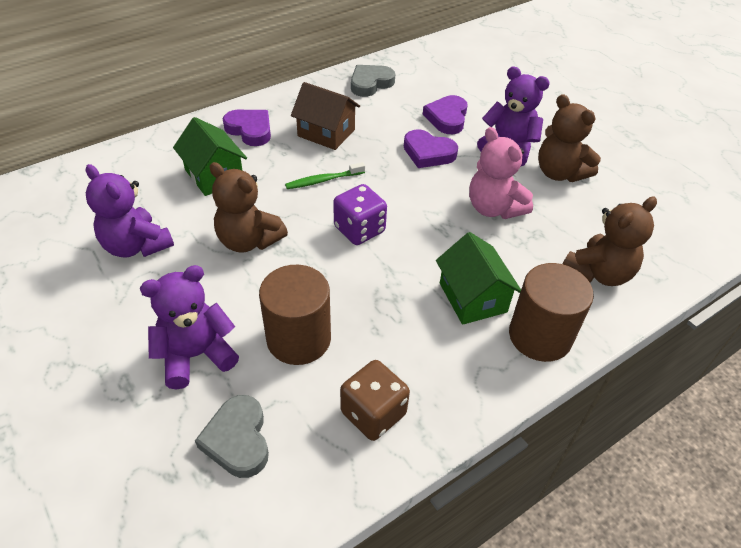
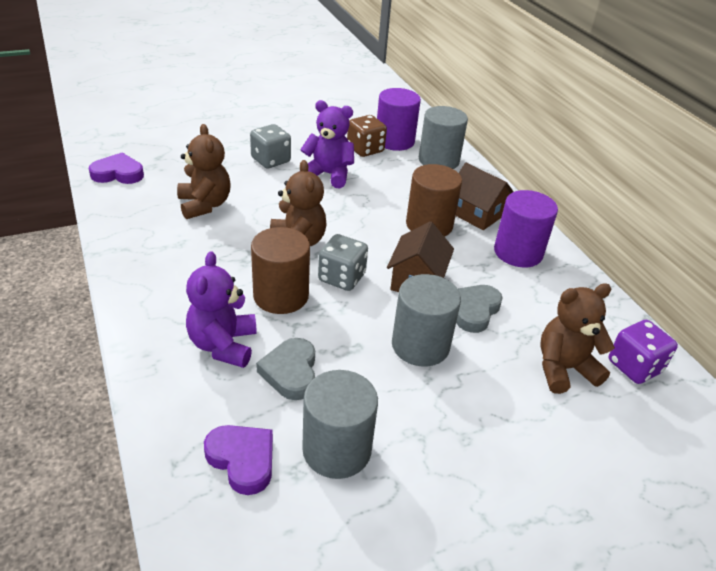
brown house: 1 -> 2
green house: 2 -> 0
green toothbrush: 1 -> 0
grey cylinder: 0 -> 3
grey dice: 0 -> 2
pink teddy bear: 1 -> 0
purple cylinder: 0 -> 2
purple heart: 3 -> 2
purple teddy bear: 3 -> 2

